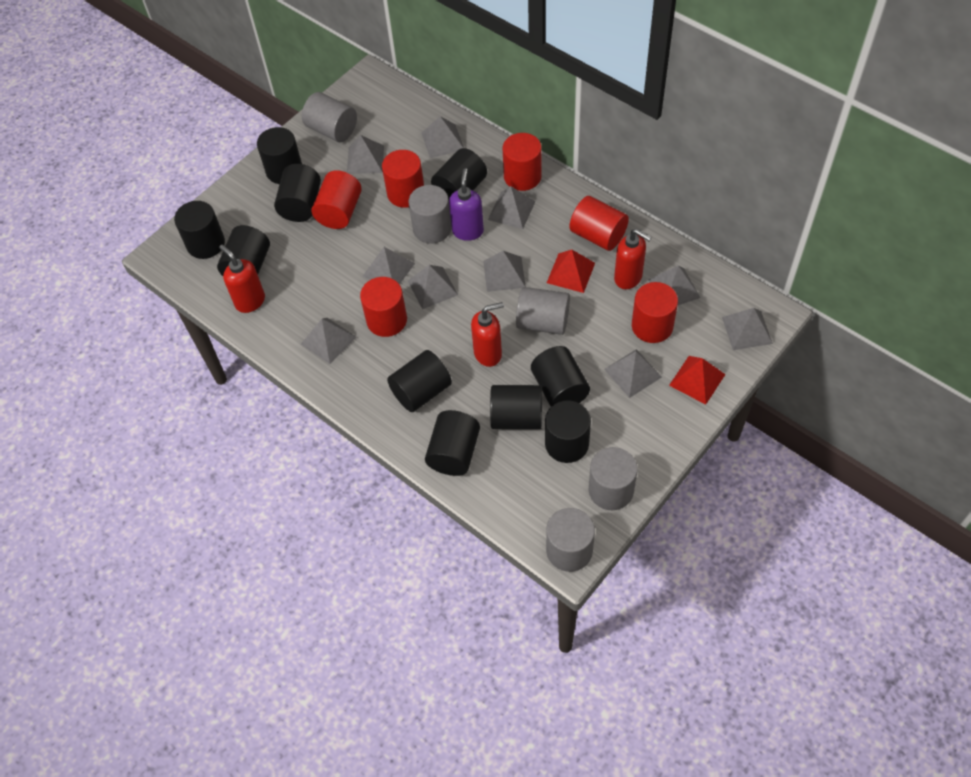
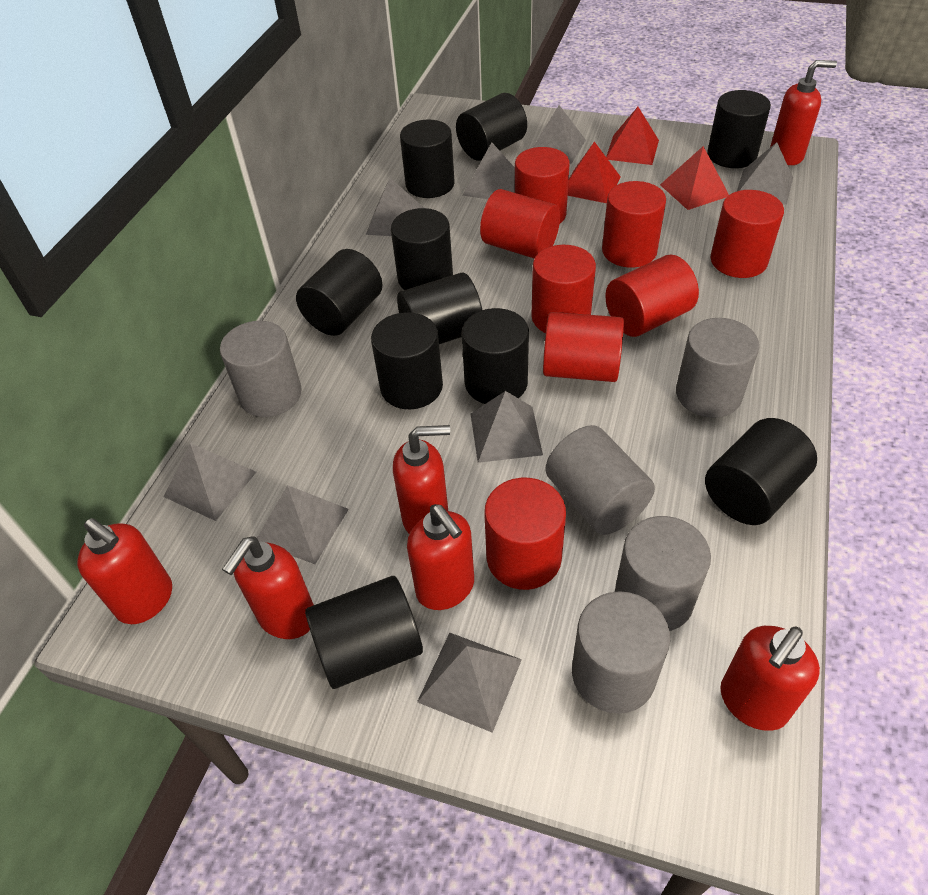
grey pyramid: 10 -> 8
purple soap dispenser: 1 -> 0
red cylinder: 6 -> 8
red pyramid: 2 -> 3
red soap dispenser: 3 -> 6

